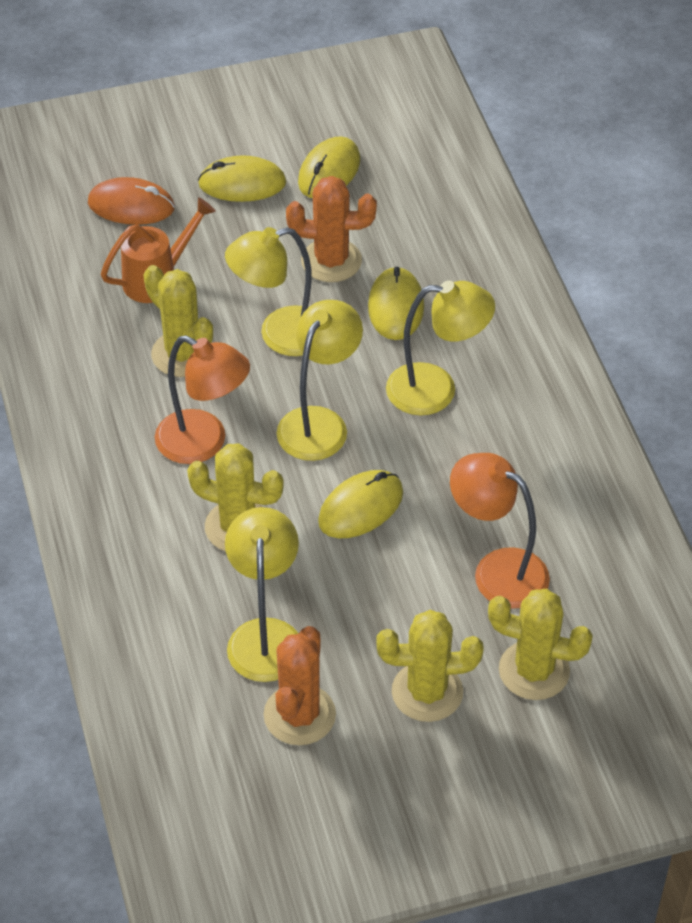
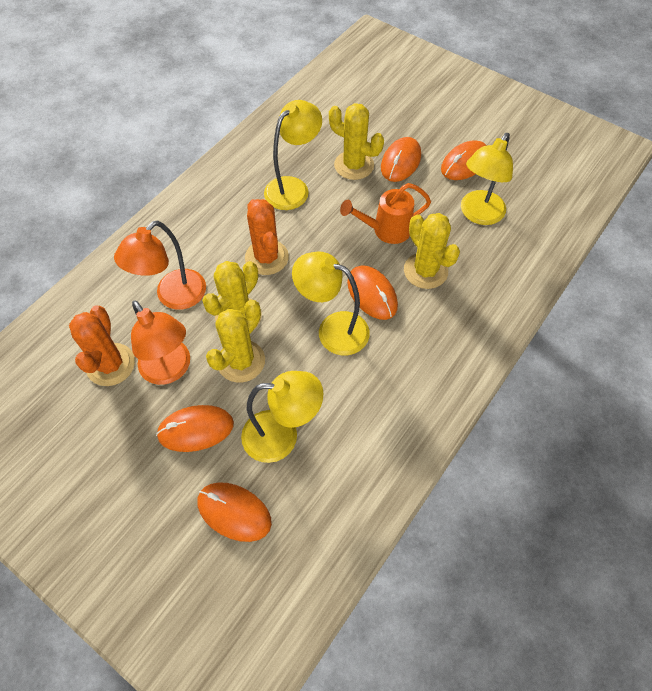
orange mouse: 1 -> 5
yellow mouse: 4 -> 0

